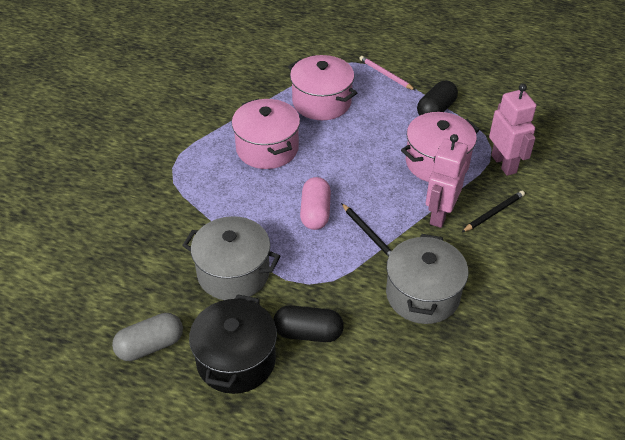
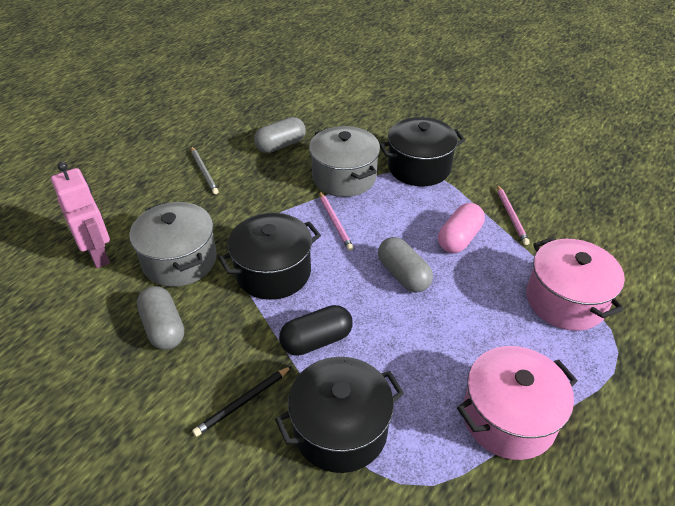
black capsule: 2 -> 1
black pencil: 2 -> 1
black pot: 1 -> 3
grey capsule: 1 -> 3
grey pencil: 0 -> 1
pink pencil: 1 -> 2
pink pot: 3 -> 2
pink robot: 2 -> 1

